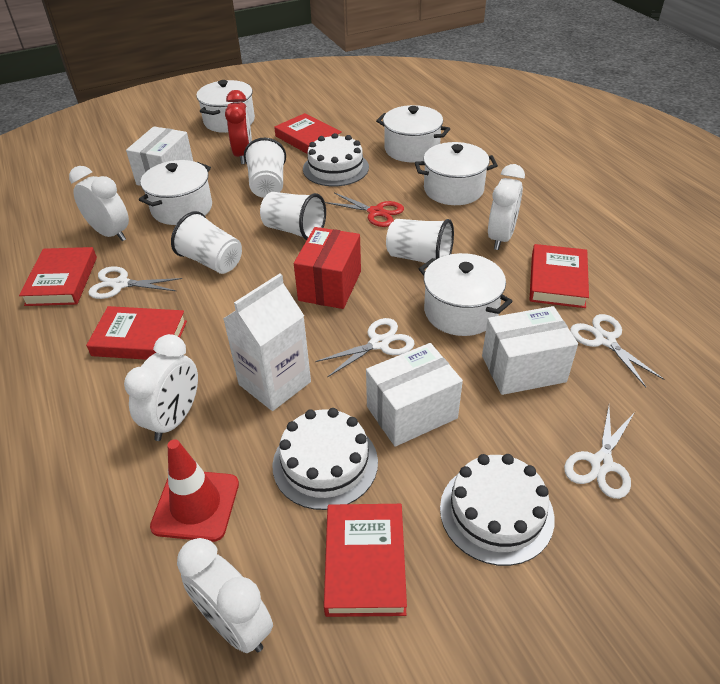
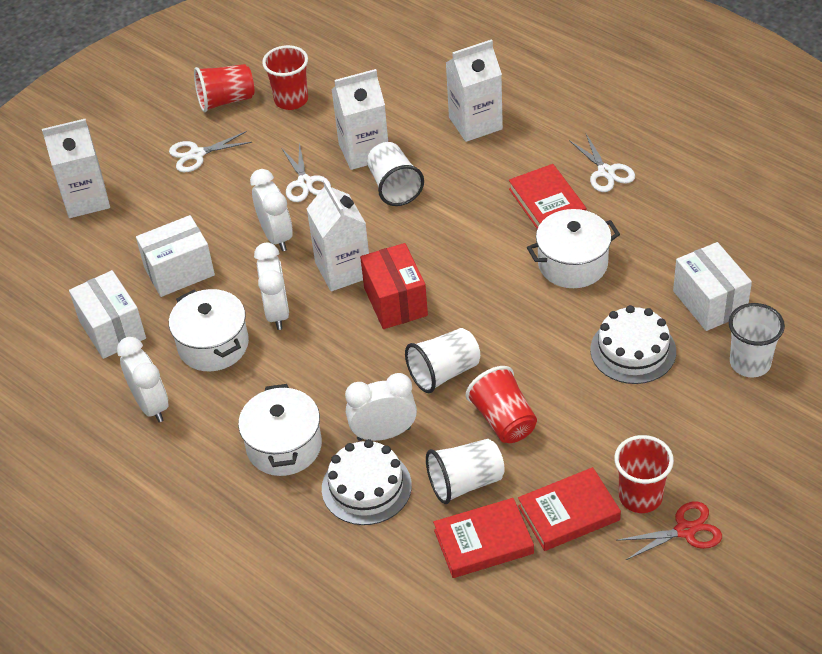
red book: 5 -> 3
red clock: 1 -> 0
red cup: 0 -> 4
red traffic cone: 1 -> 0
white cake: 3 -> 2
white carton: 1 -> 4
white pot: 5 -> 3
white scissors: 4 -> 3

